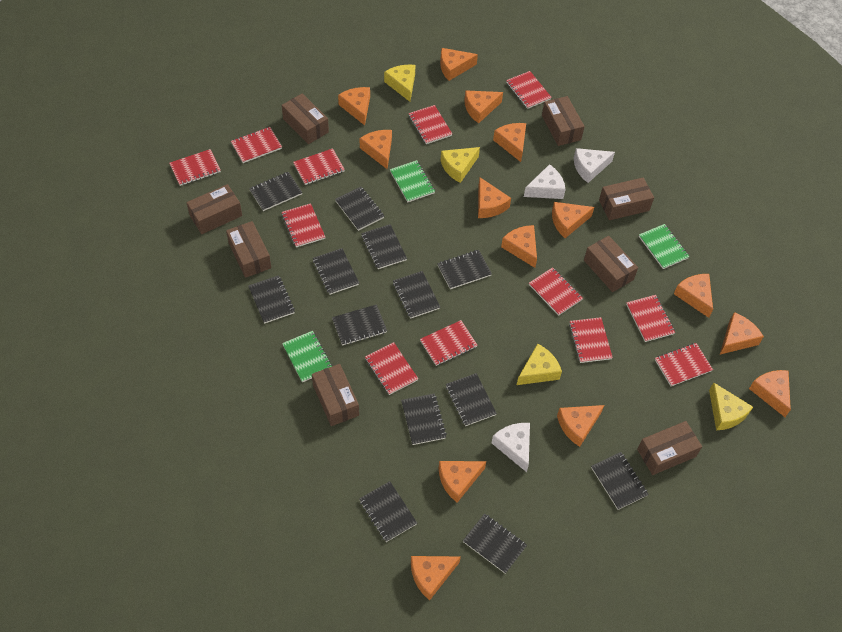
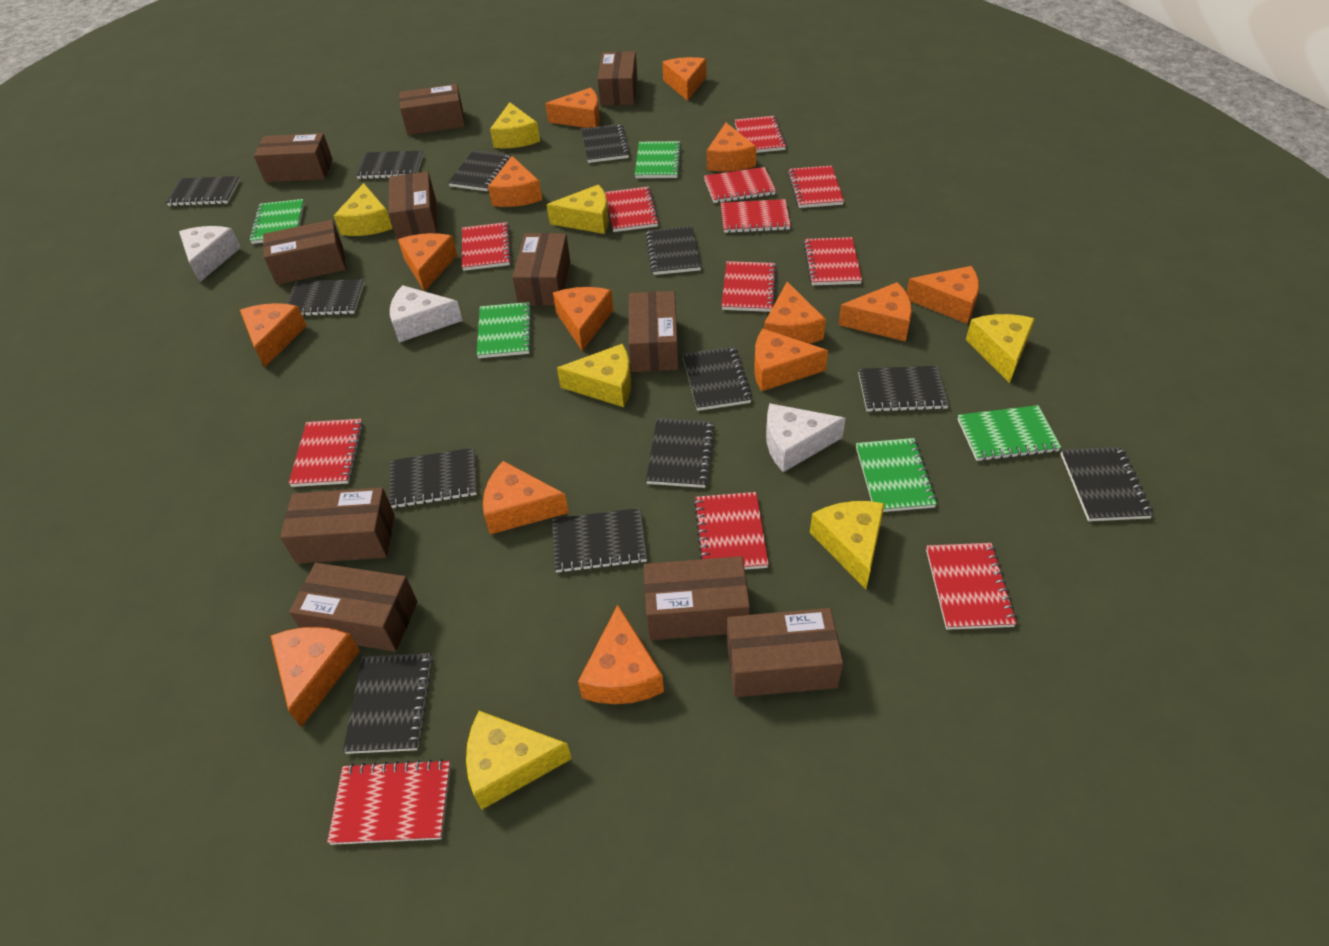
brown box: 8 -> 11
green notebook: 3 -> 5
yellow cheese: 4 -> 7

